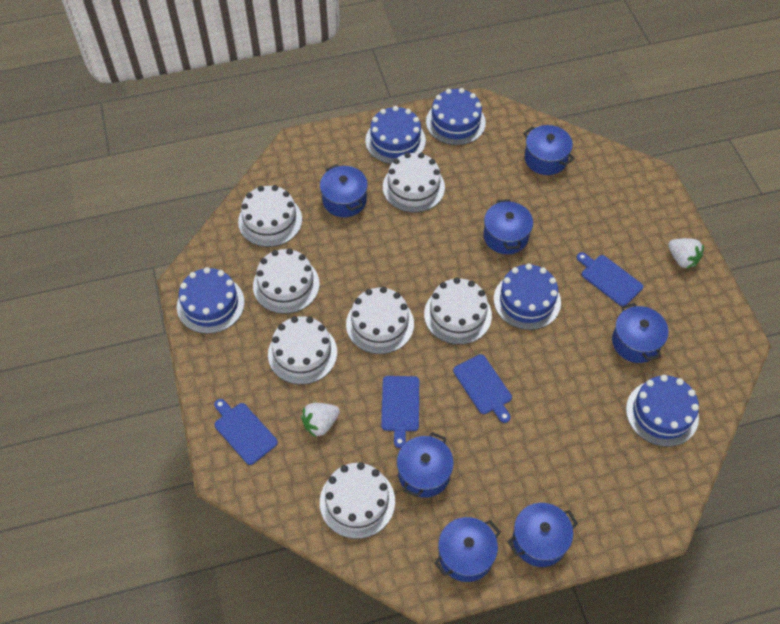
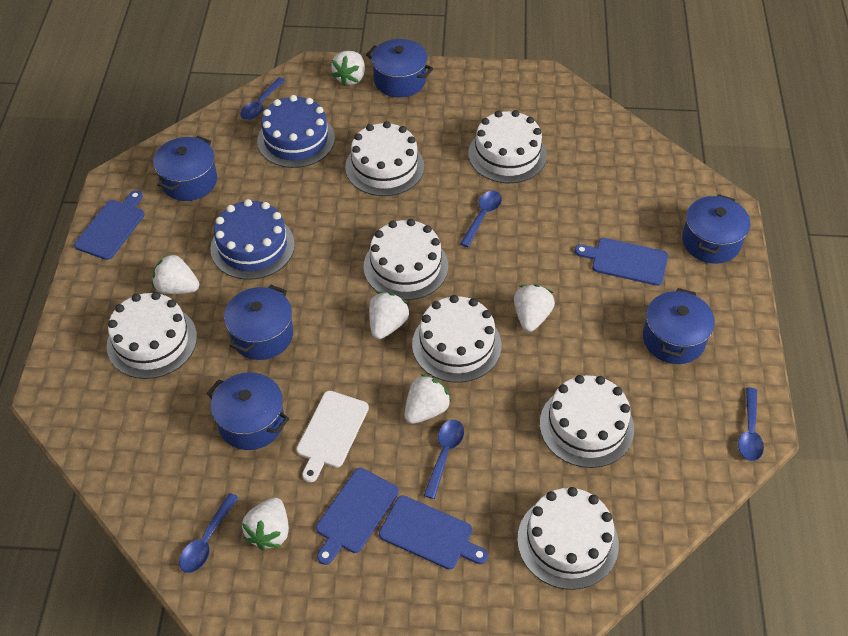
blue cake: 5 -> 2
blue pot: 7 -> 6
blue spoon: 0 -> 5
white cutting board: 0 -> 1
white strawberry: 2 -> 6

